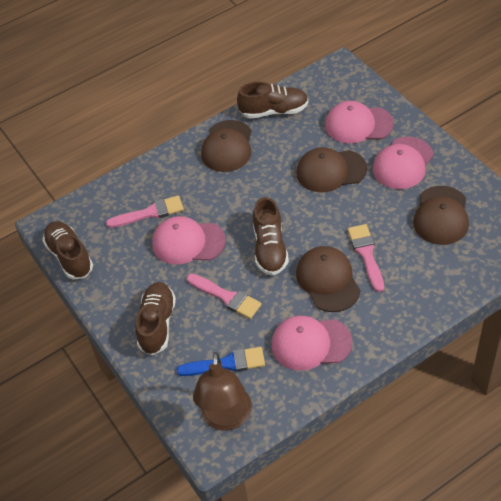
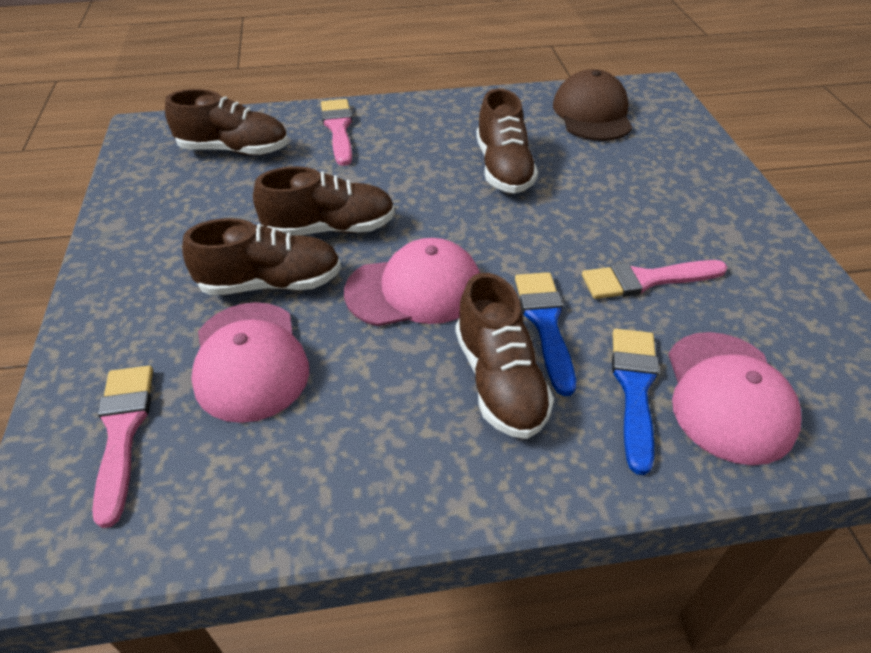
blue brush: 1 -> 2
brown cap: 4 -> 1
brown lamp: 1 -> 0
brown shoe: 4 -> 5
pink cap: 4 -> 3

